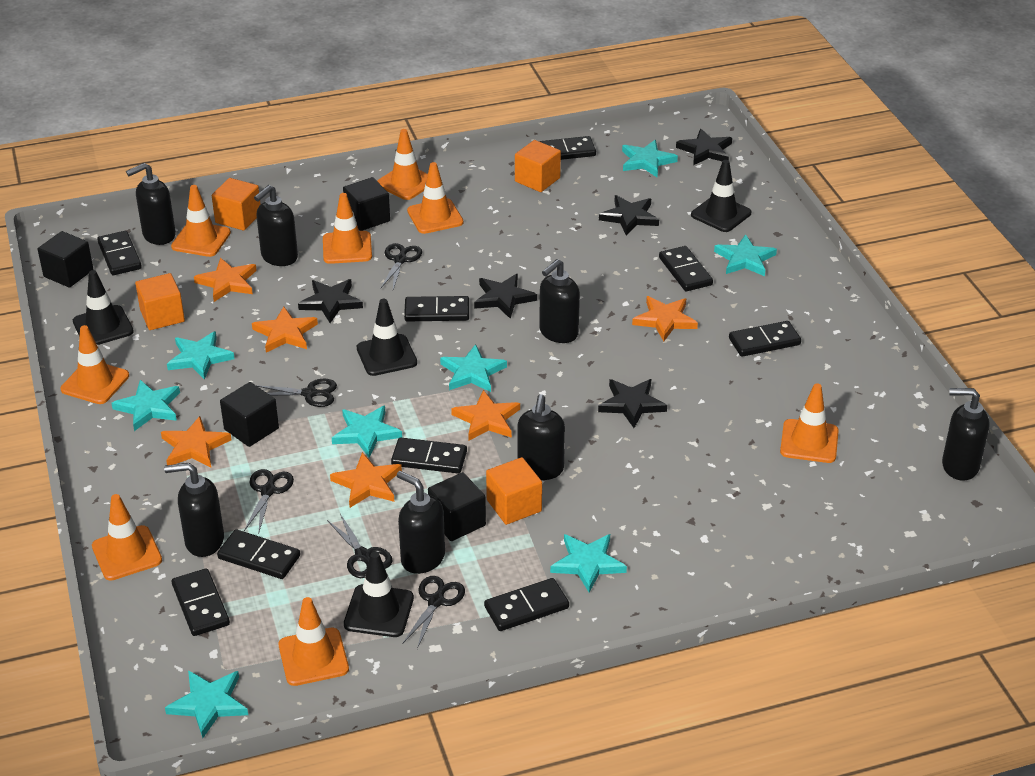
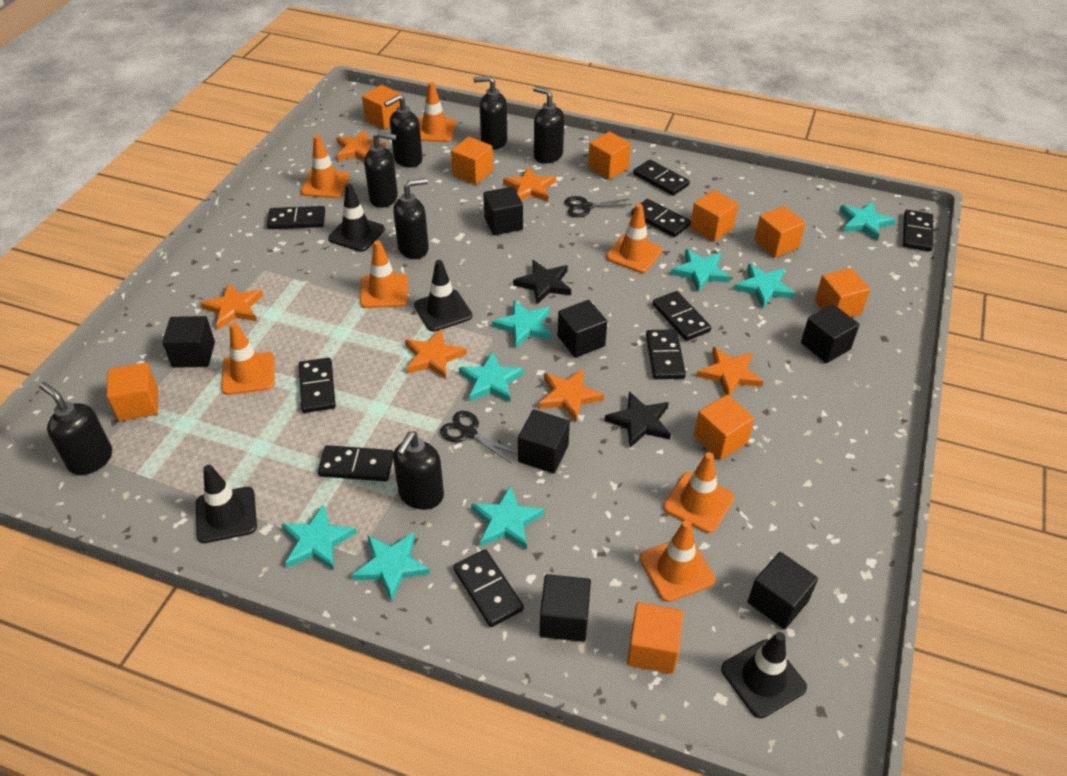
black cube: 4 -> 7
black scissors: 5 -> 2
black star: 5 -> 2
orange cube: 4 -> 9
orange traffic cone: 8 -> 7

